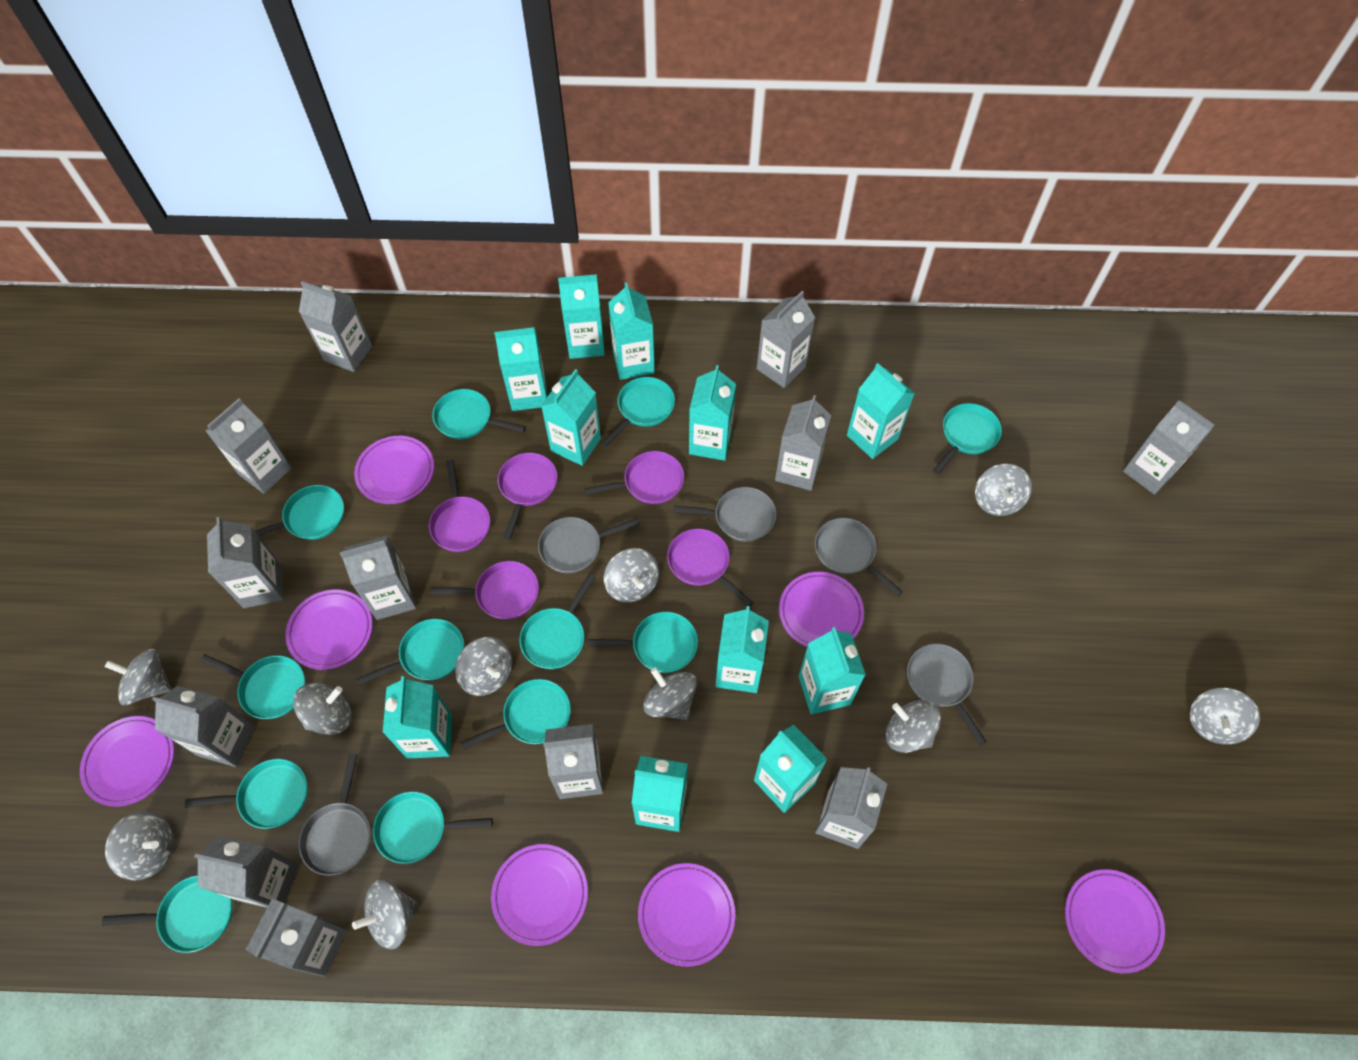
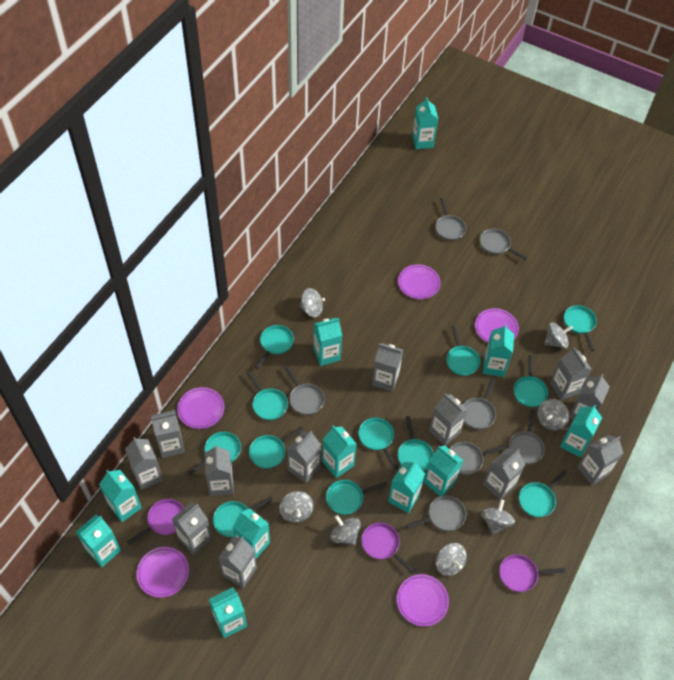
grey pan: 5 -> 7
grey spinning top: 10 -> 7
purple pan: 5 -> 3
purple plate: 7 -> 5

